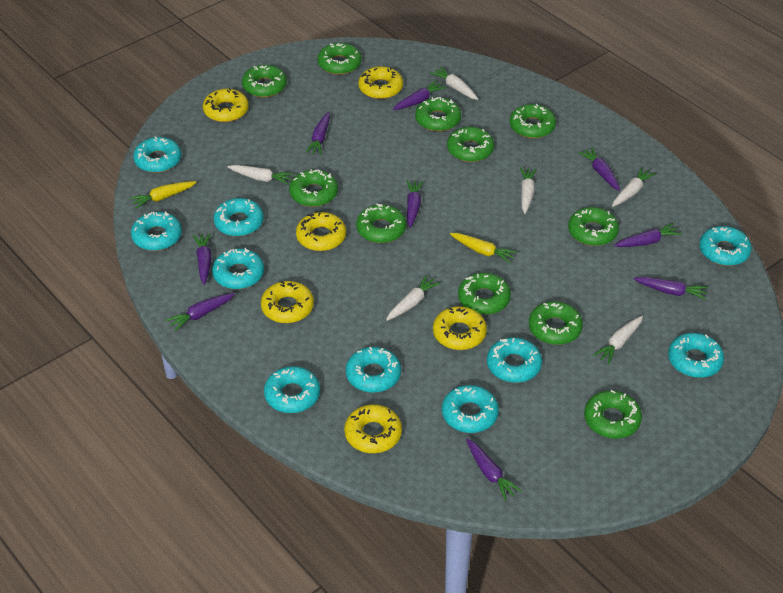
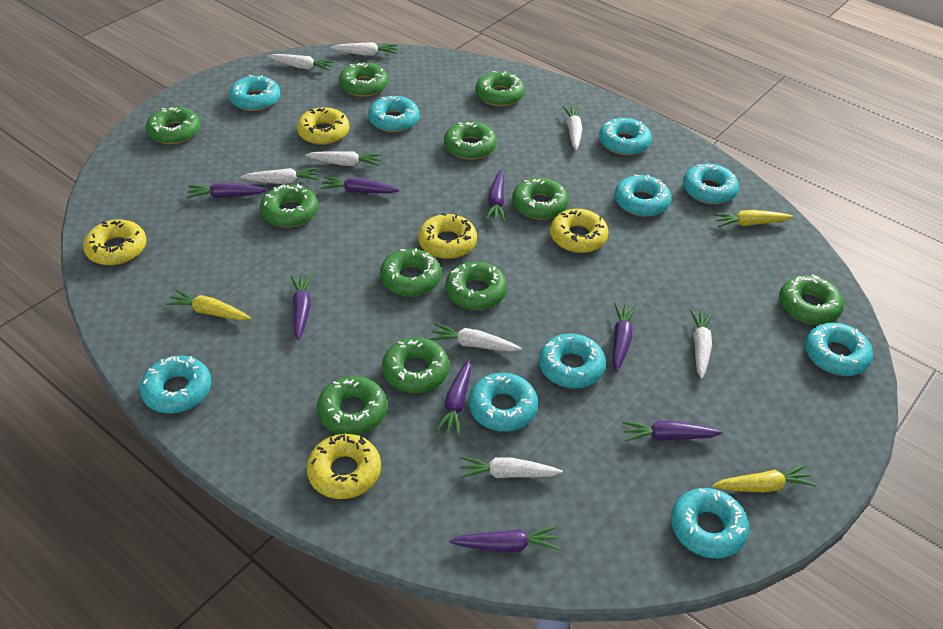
purple carrot: 9 -> 8
white carrot: 6 -> 8
yellow carrot: 2 -> 3
yellow donut: 6 -> 5

